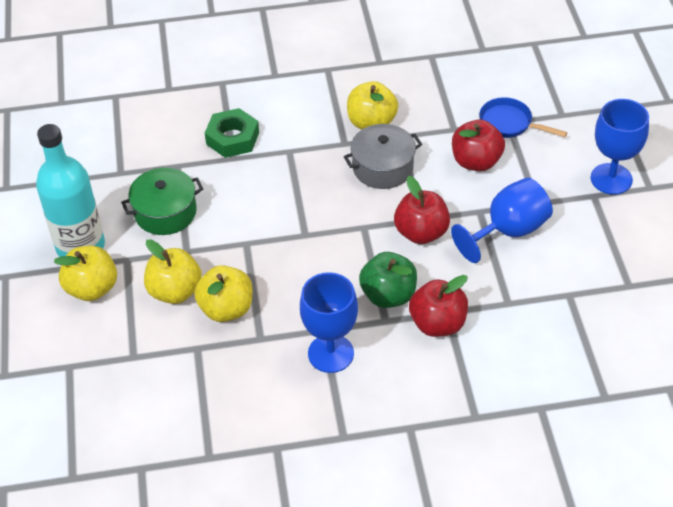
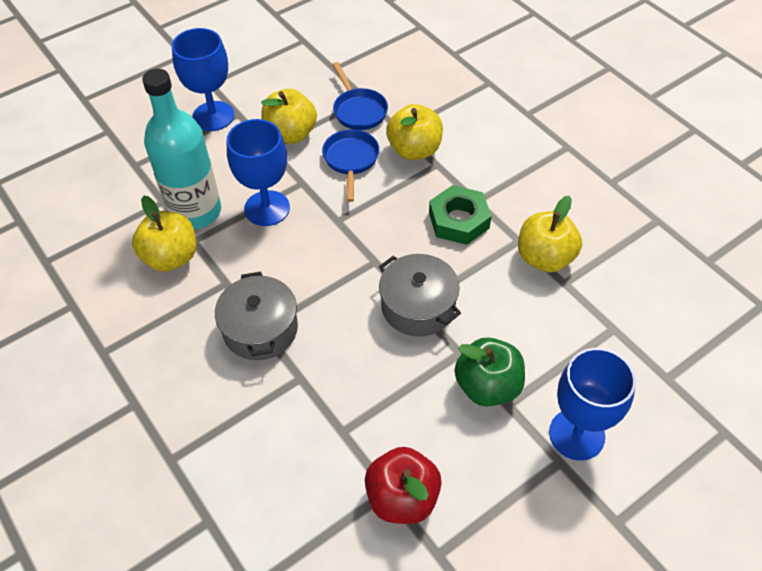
blue pan: 1 -> 2
green pot: 1 -> 0
grey pot: 1 -> 2
red apple: 3 -> 1

